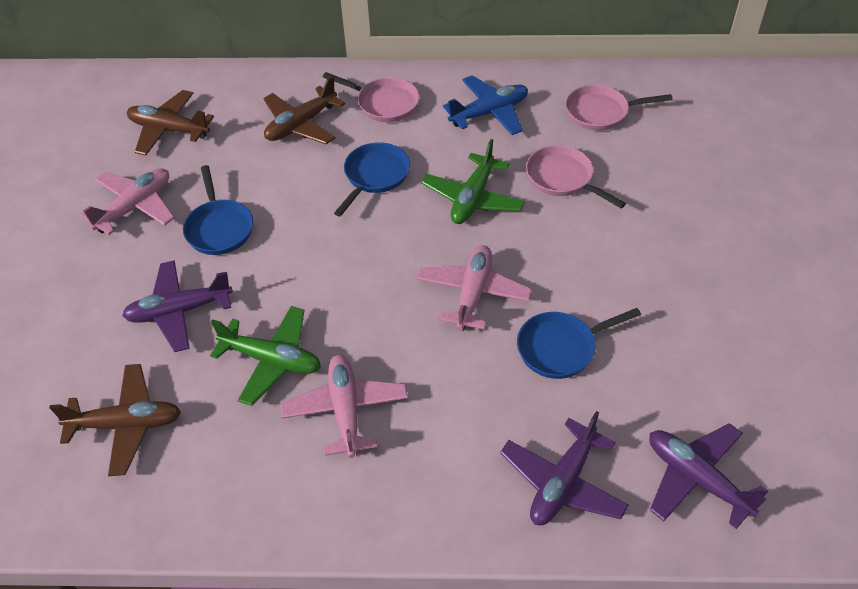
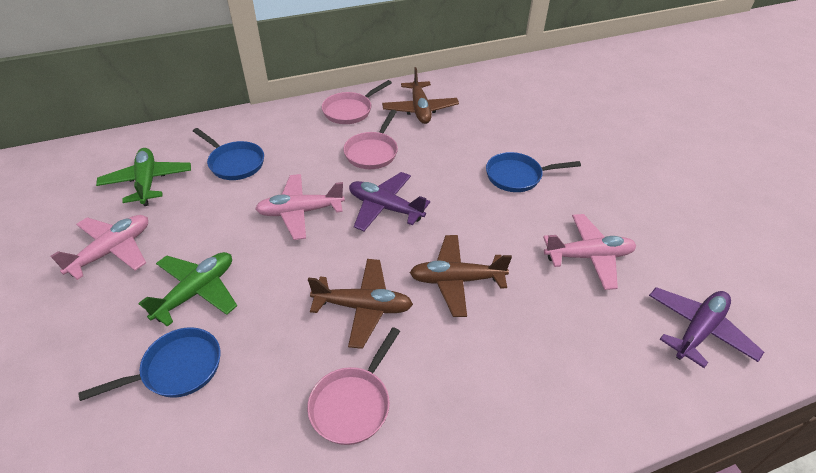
blue plane: 1 -> 0
purple plane: 3 -> 2

